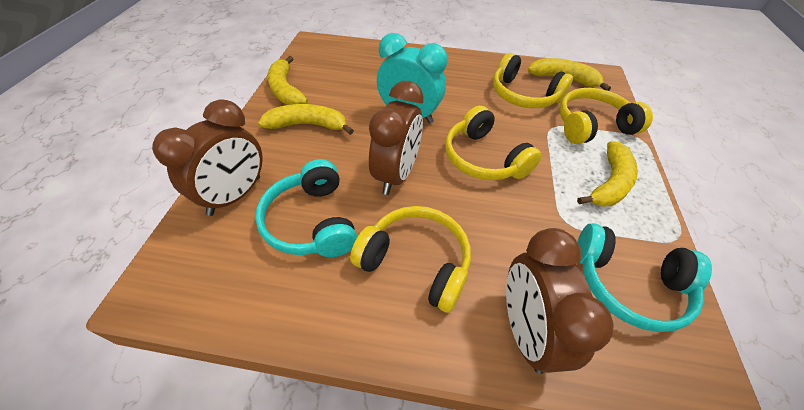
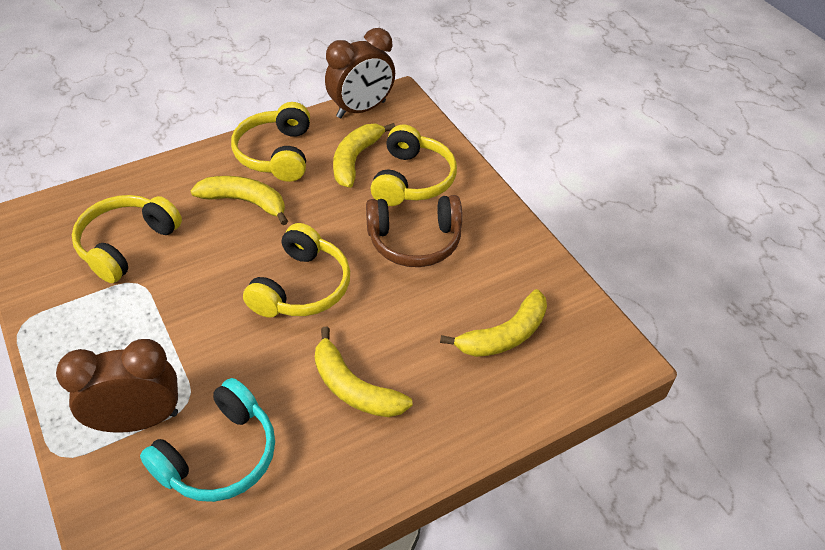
brown clock: 3 -> 2
brown headphones: 0 -> 1
turquoise clock: 1 -> 0
turquoise headphones: 2 -> 1

